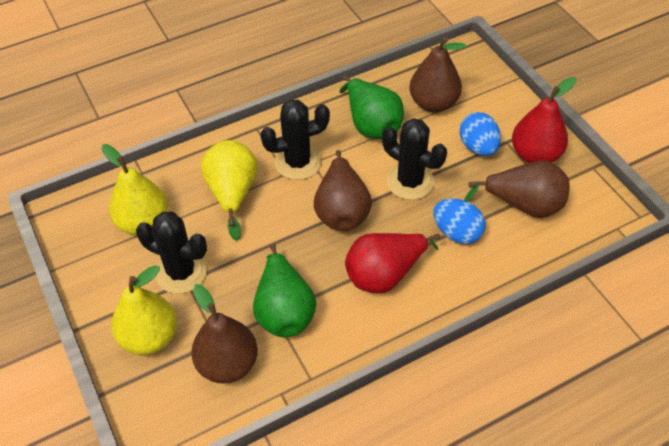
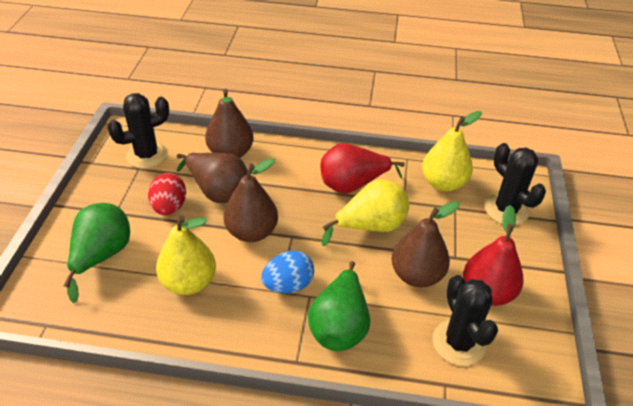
blue egg: 2 -> 1
red egg: 0 -> 1

